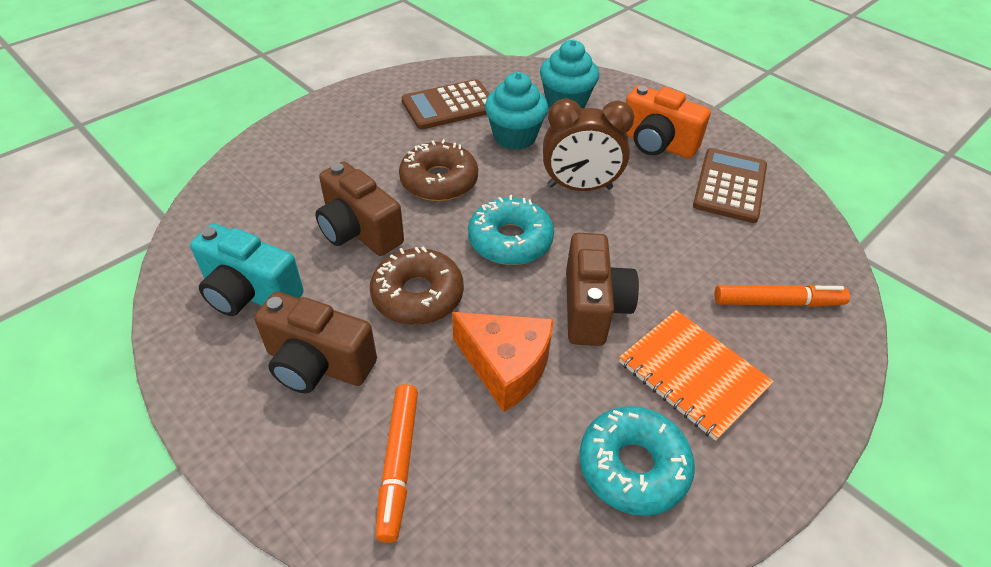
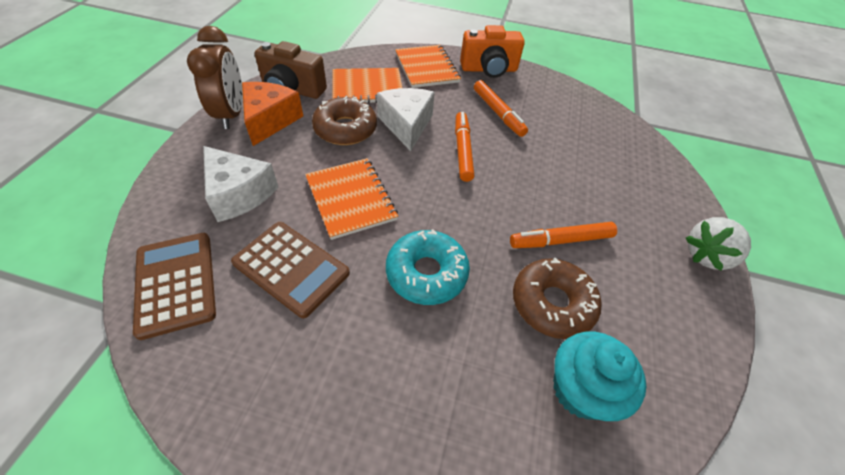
brown camera: 3 -> 1
orange marker: 2 -> 3
orange notebook: 1 -> 3
turquoise camera: 1 -> 0
turquoise cupcake: 2 -> 1
turquoise donut: 2 -> 1
white cheese: 0 -> 2
white strawberry: 0 -> 1

